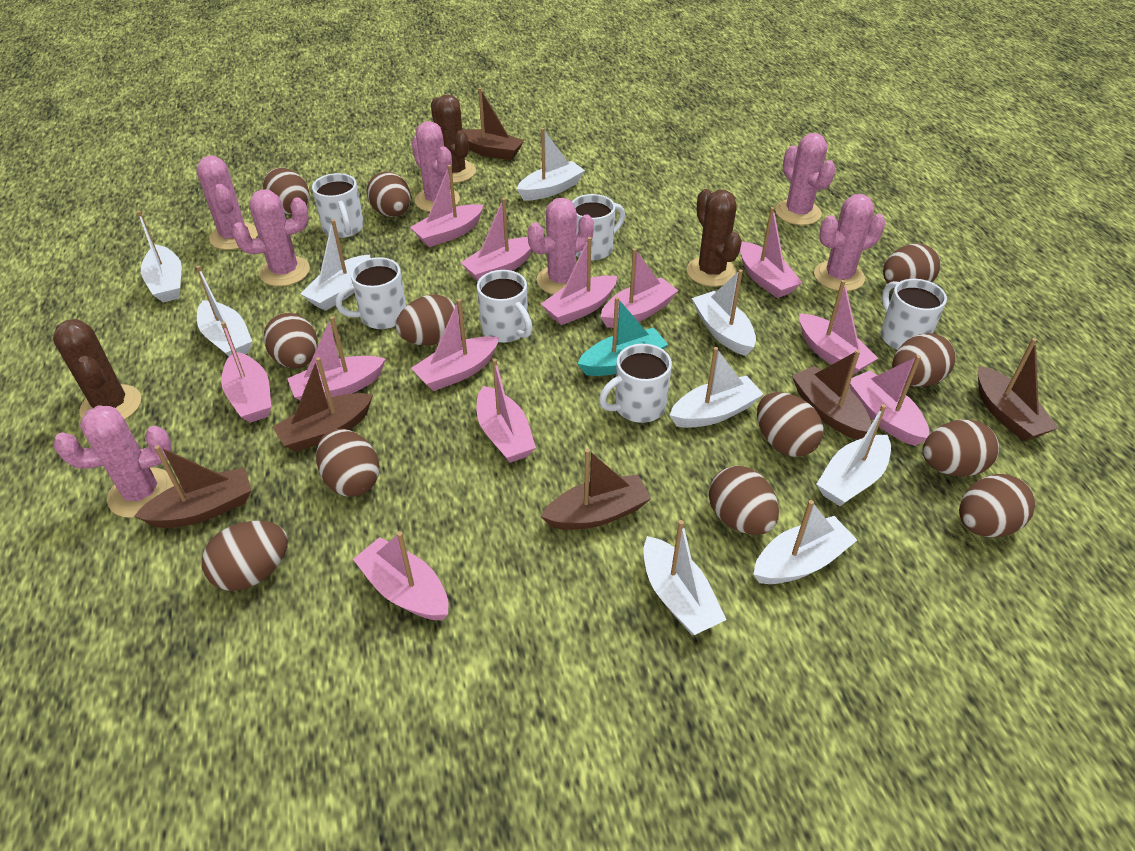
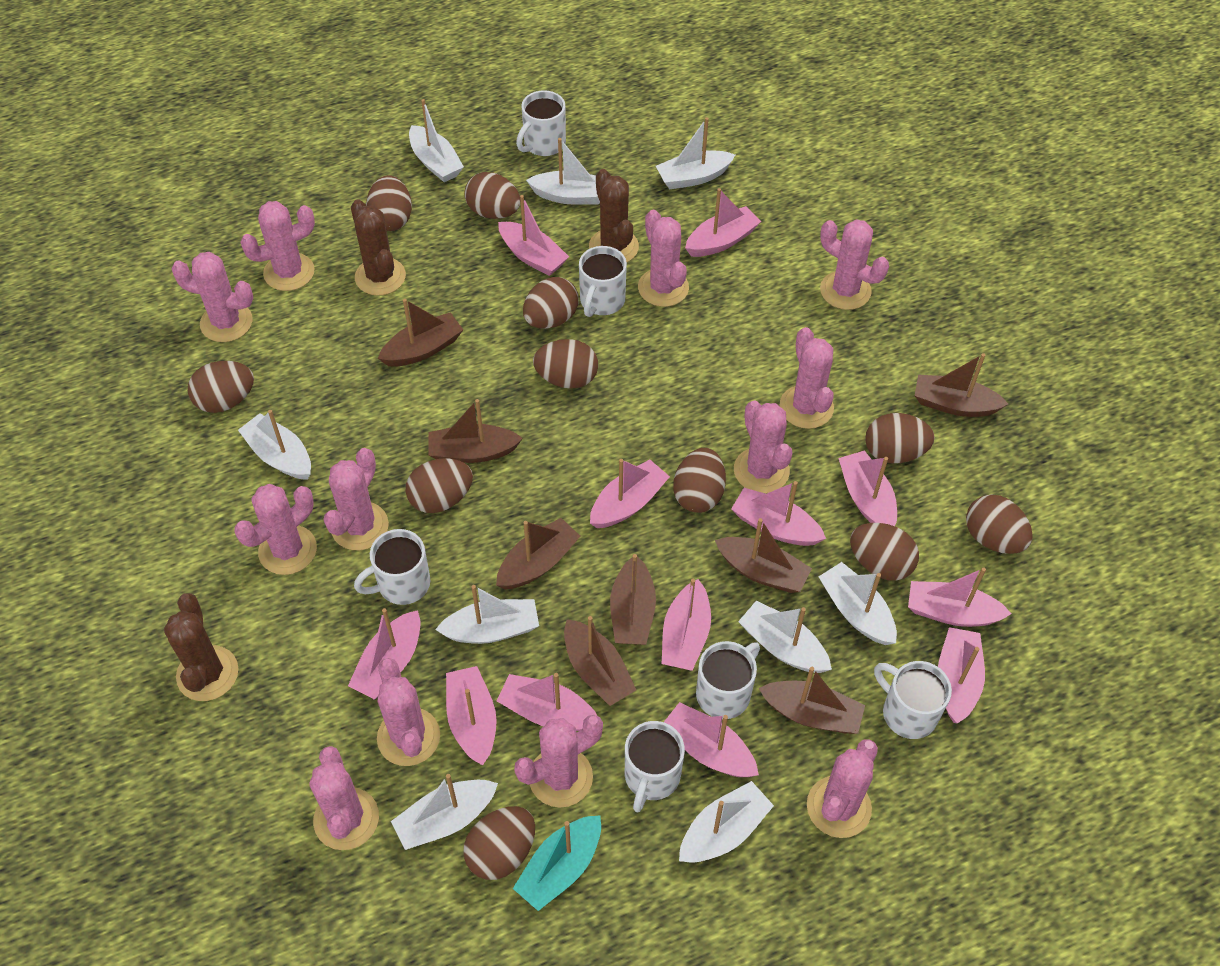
brown boat: 6 -> 8
brown egg: 12 -> 11
pink cactus: 7 -> 12

